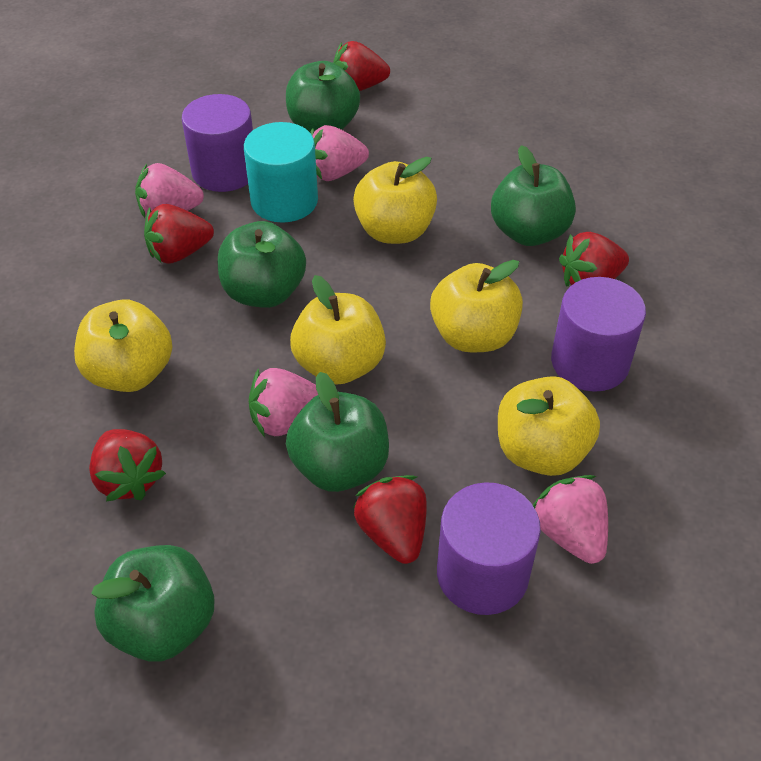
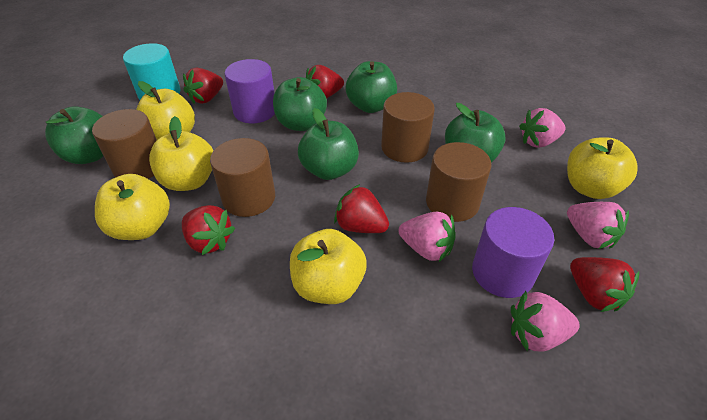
brown cylinder: 0 -> 4
purple cylinder: 3 -> 2

